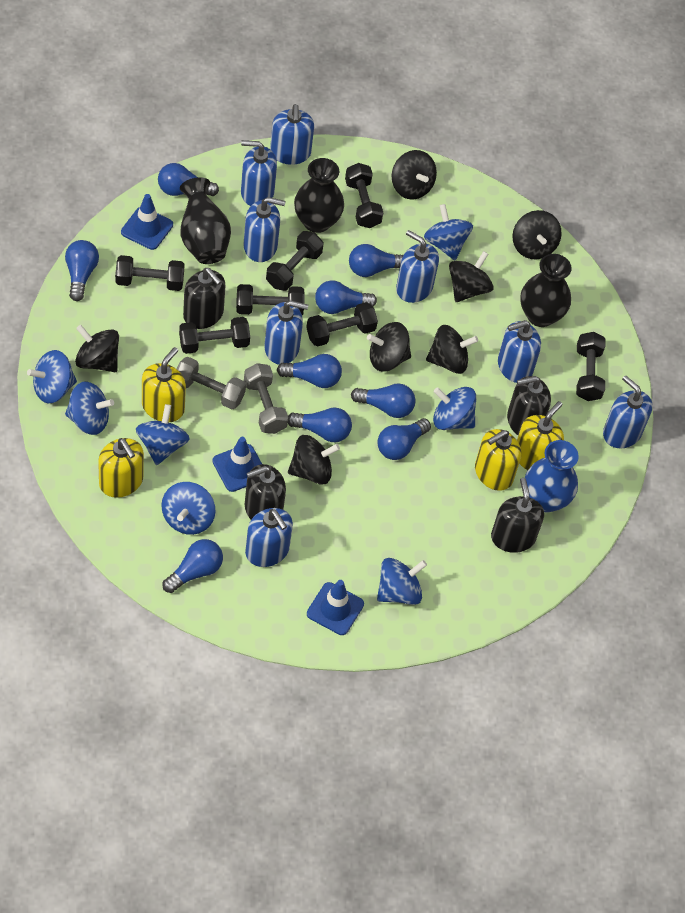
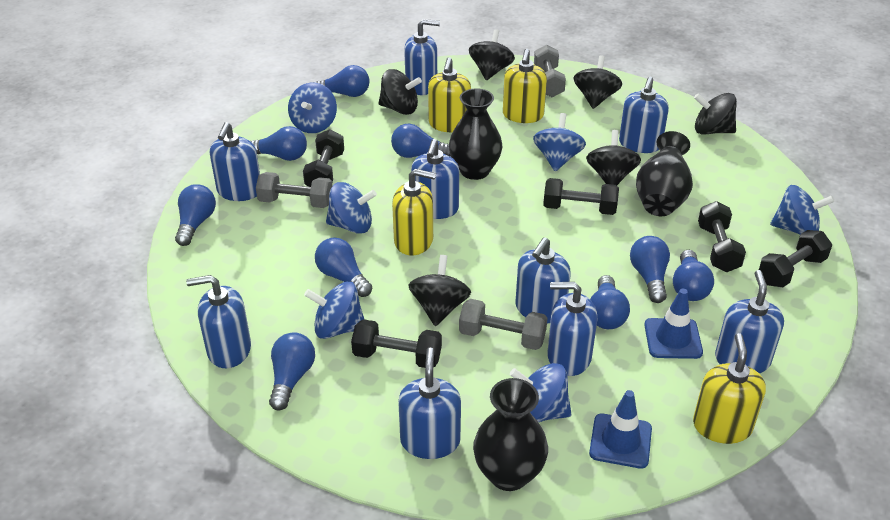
black dumbbell: 7 -> 5
black soap dispenser: 4 -> 0
black spinning top: 7 -> 6
blue soap dispenser: 8 -> 9
blue spinning top: 7 -> 6
blue traffic cone: 3 -> 2
blue vase: 1 -> 0
grey dumbbell: 2 -> 3

